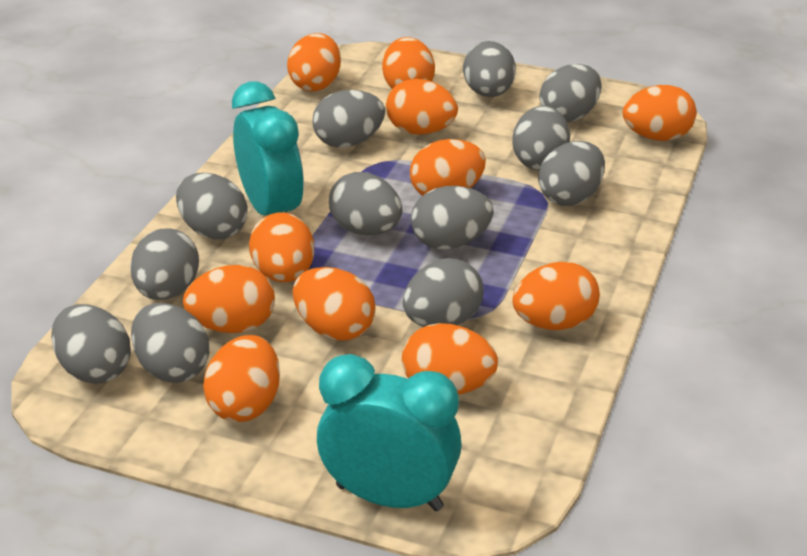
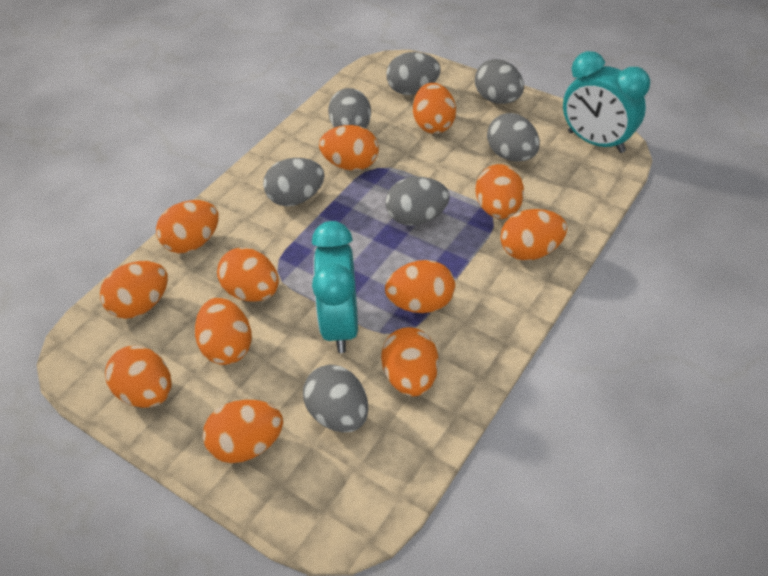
grey egg: 12 -> 7
orange egg: 11 -> 12

